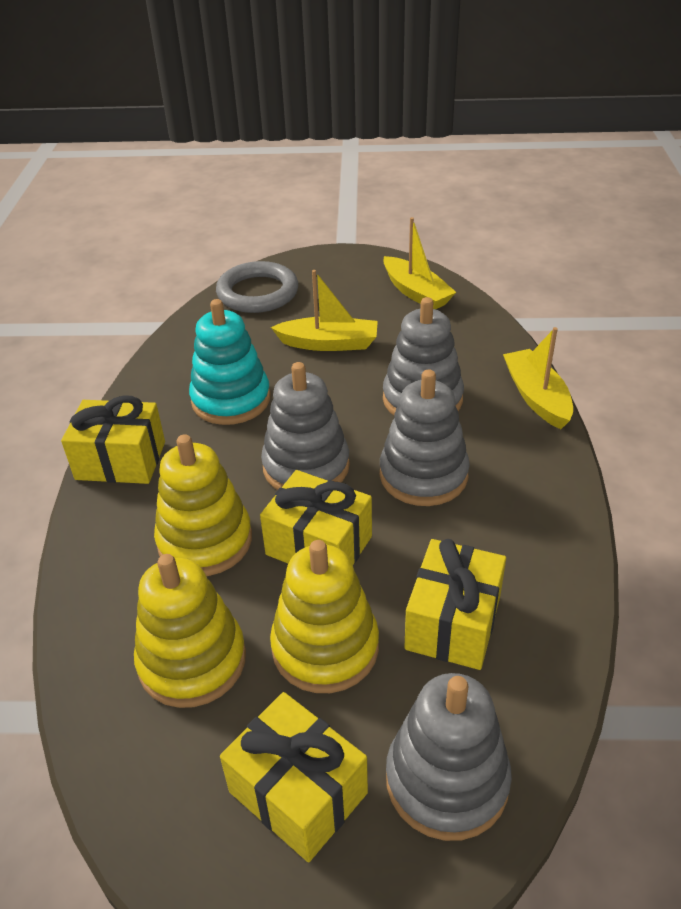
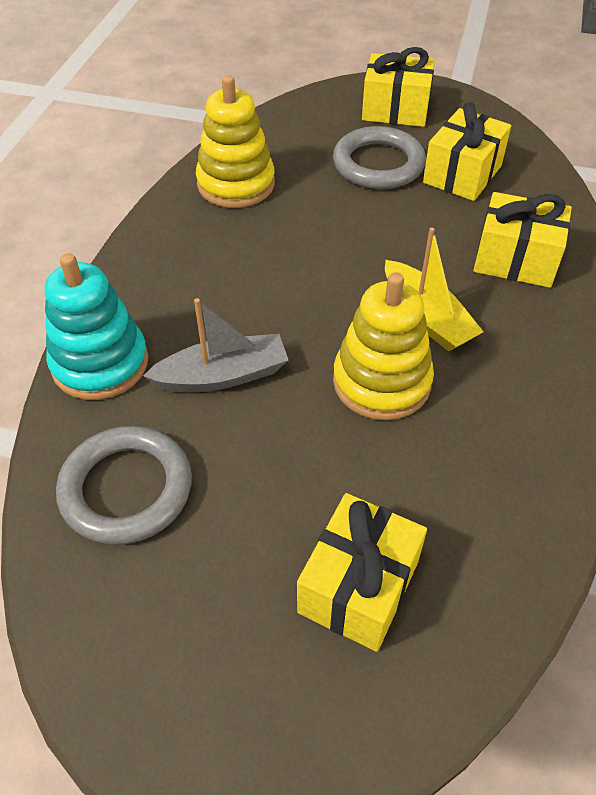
grey boat: 0 -> 1
grey ring: 1 -> 2
grey stacking toy: 4 -> 0
yellow boat: 3 -> 1
yellow stacking toy: 3 -> 2

